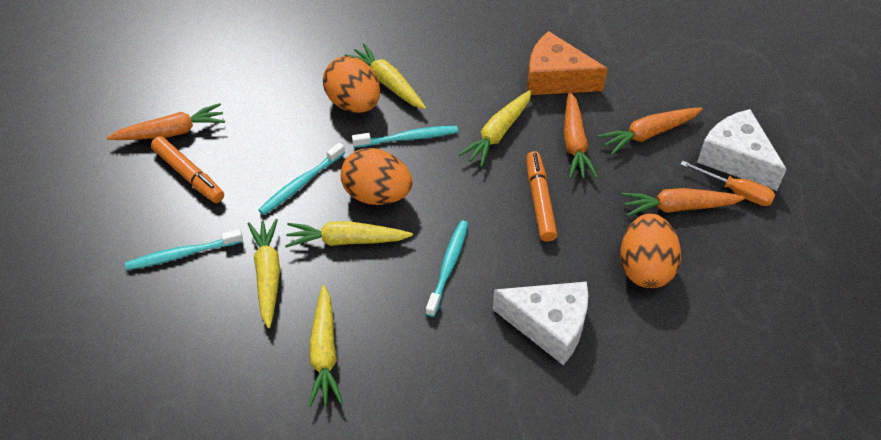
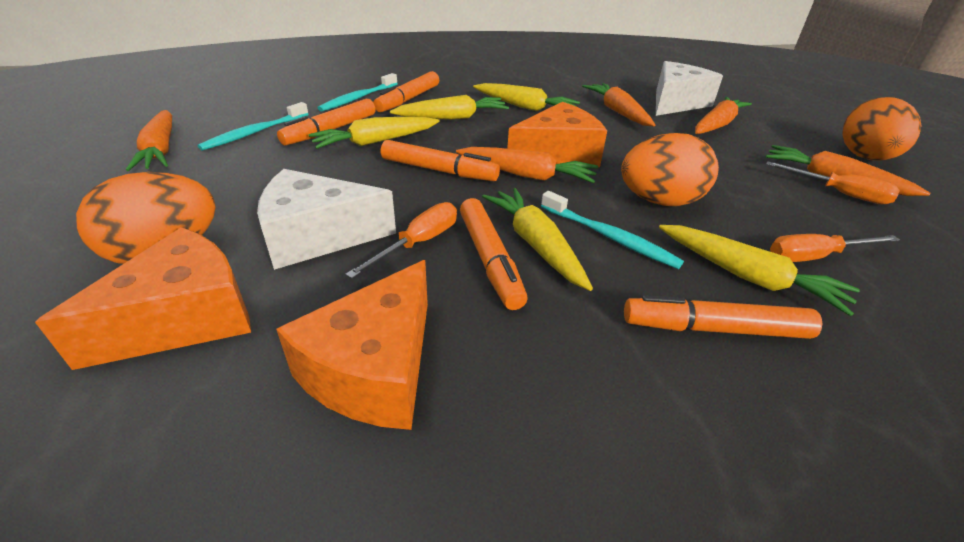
orange carrot: 4 -> 5
orange cheese: 1 -> 3
orange marker: 2 -> 5
orange screwdriver: 1 -> 3
turquoise toothbrush: 4 -> 3

